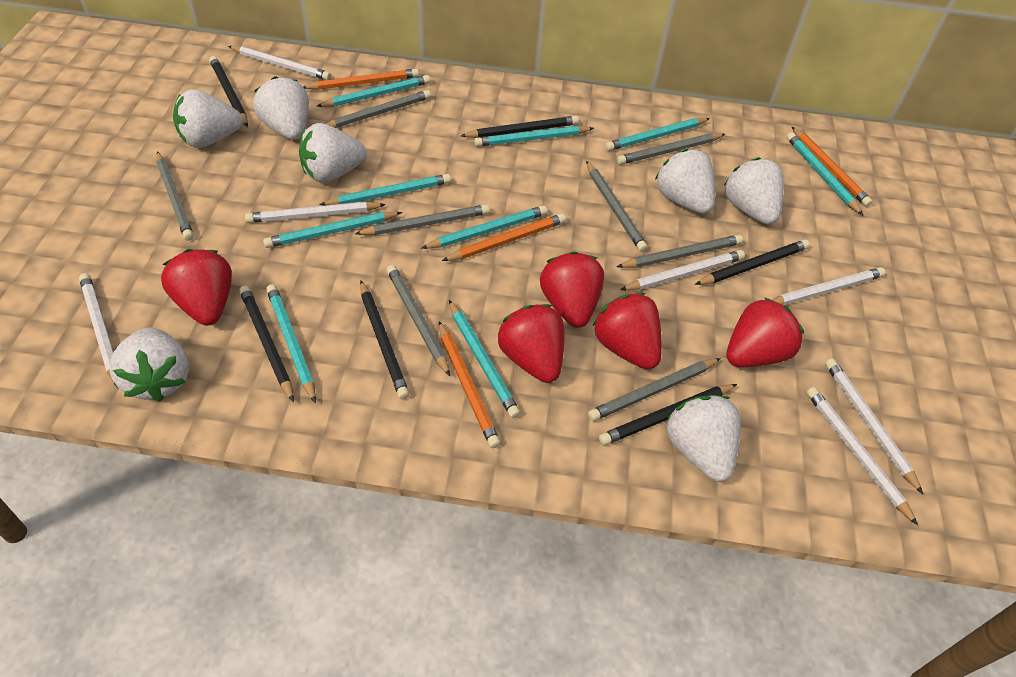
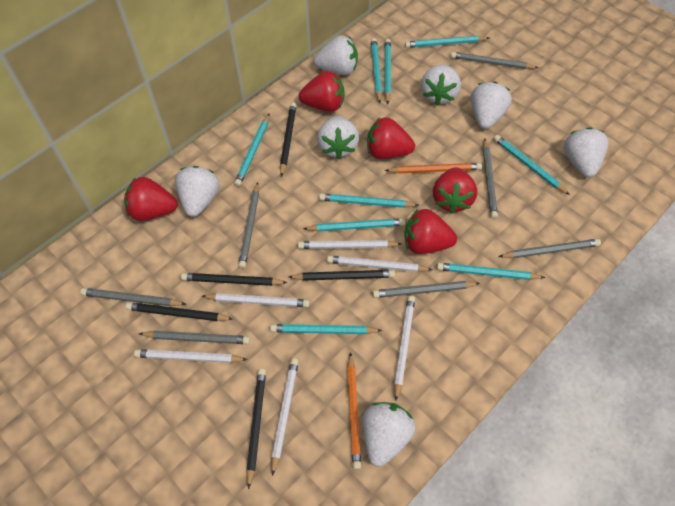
black pencil: 6 -> 5
grey pencil: 8 -> 7
orange pencil: 4 -> 2
white pencil: 7 -> 6

